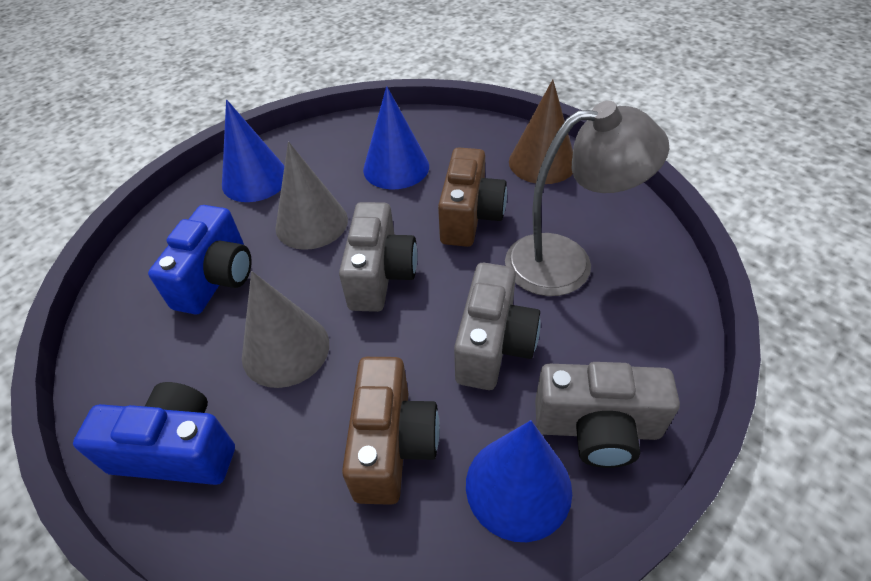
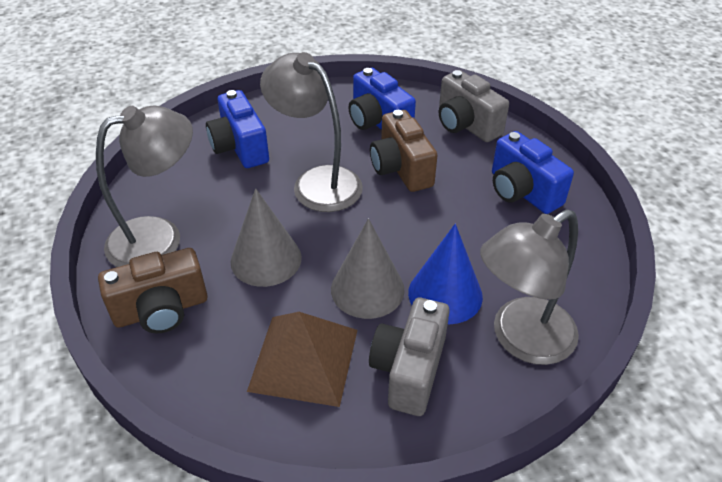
blue camera: 2 -> 3
blue cone: 3 -> 1
brown cone: 1 -> 0
brown pyramid: 0 -> 1
grey camera: 3 -> 2
grey lamp: 1 -> 3

